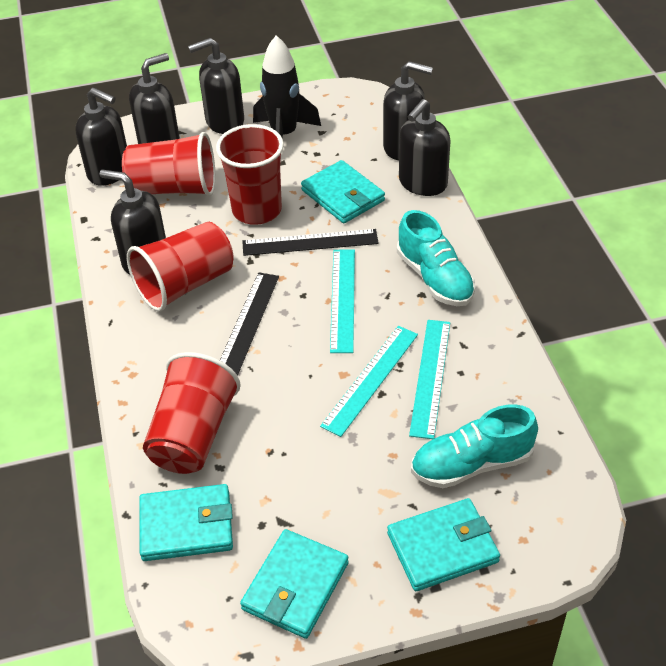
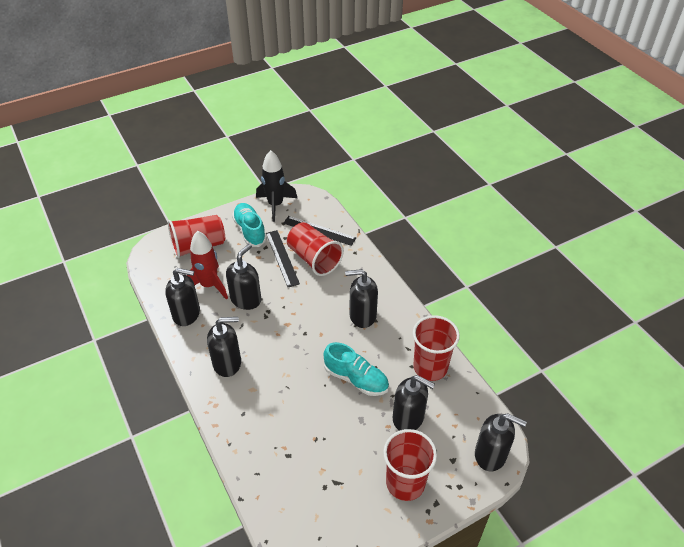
red rocket: 0 -> 1
turquoise ruler: 3 -> 0
turquoise wallet: 4 -> 0

